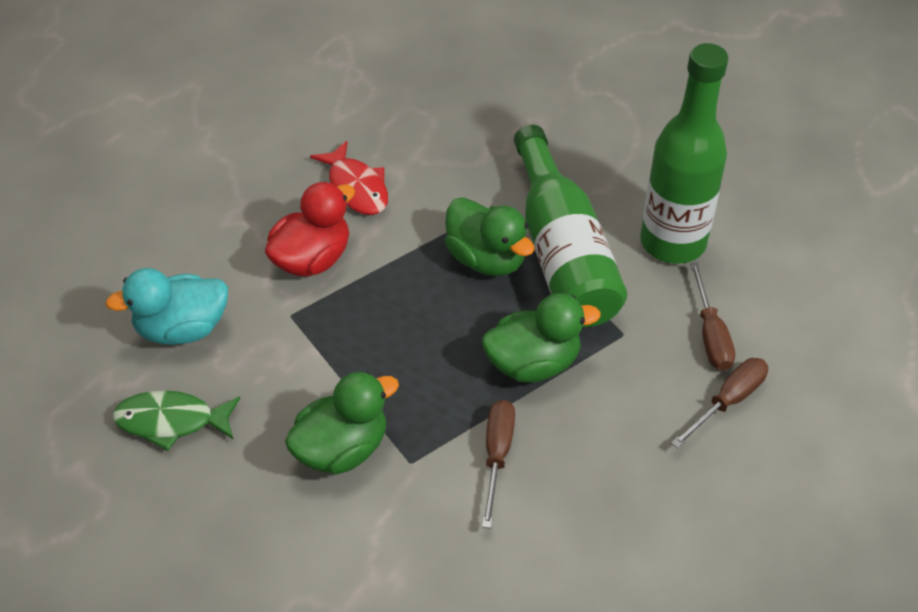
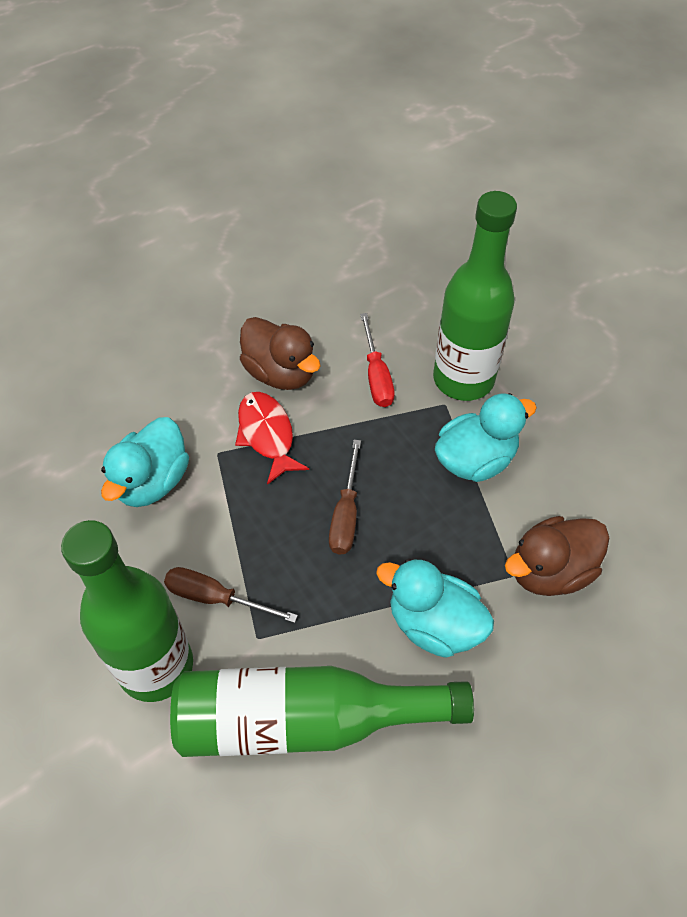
brown duck: 0 -> 2
brown screwdriver: 3 -> 2
green bottle: 2 -> 3
green duck: 3 -> 0
green fish: 1 -> 0
red duck: 1 -> 0
red screwdriver: 0 -> 1
turquoise duck: 1 -> 3

